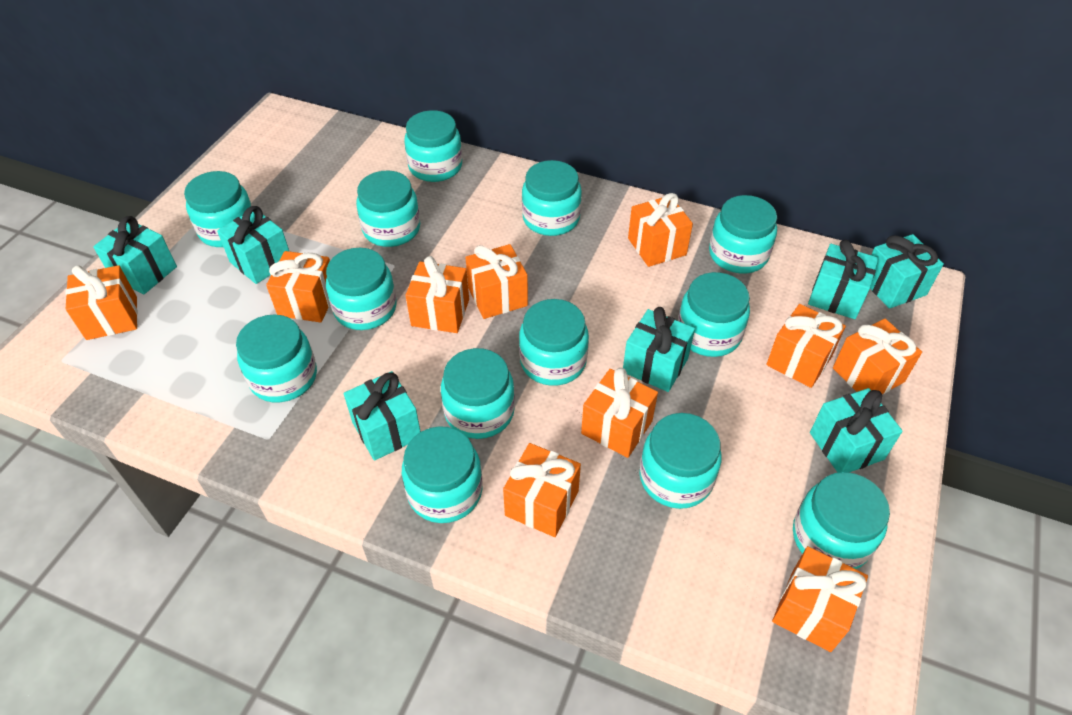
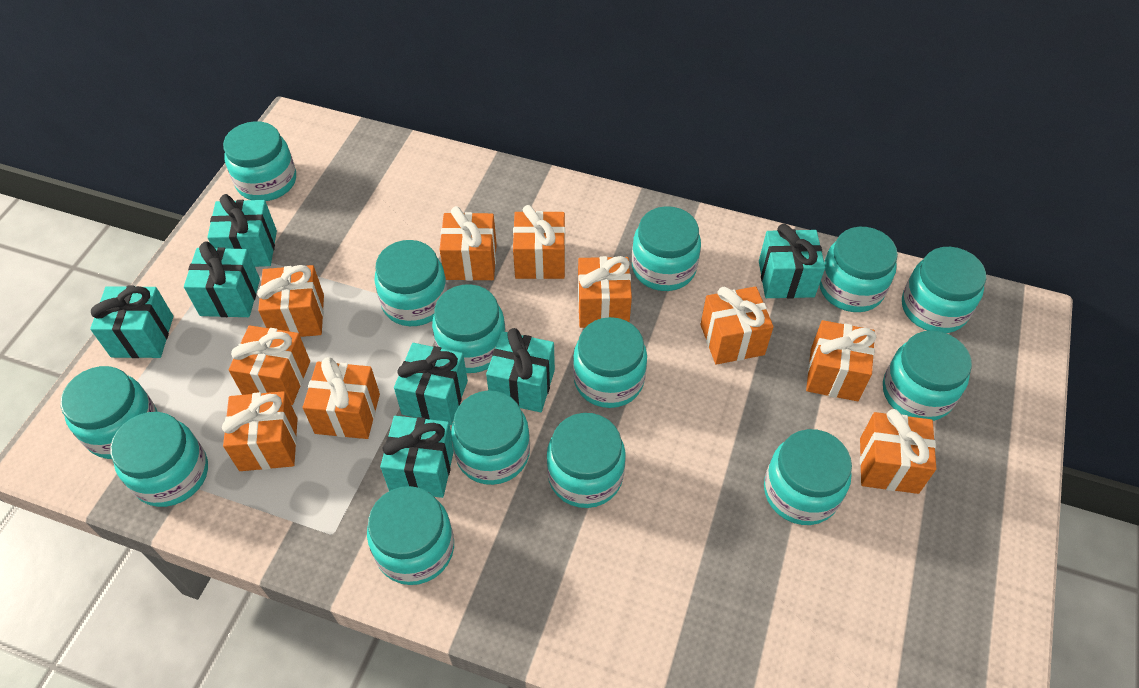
turquoise jar: 13 -> 14

